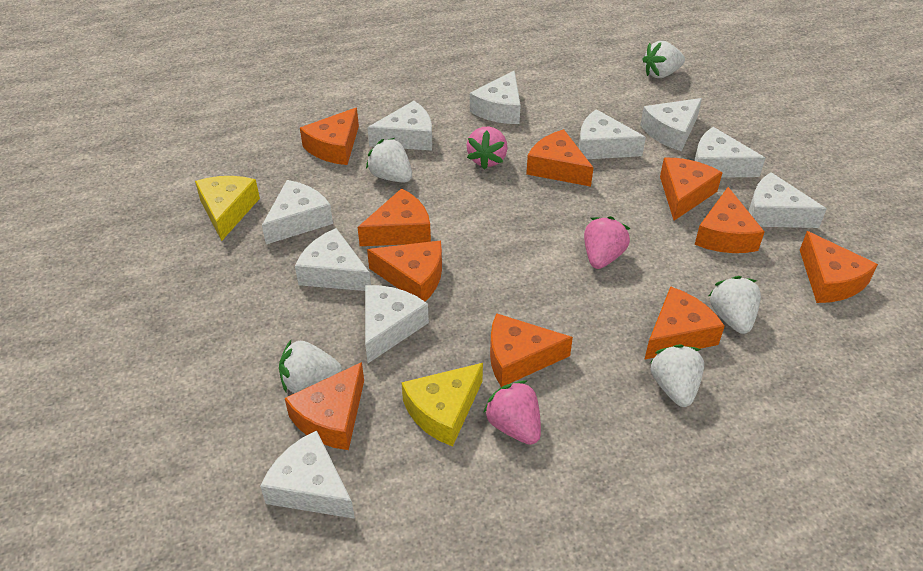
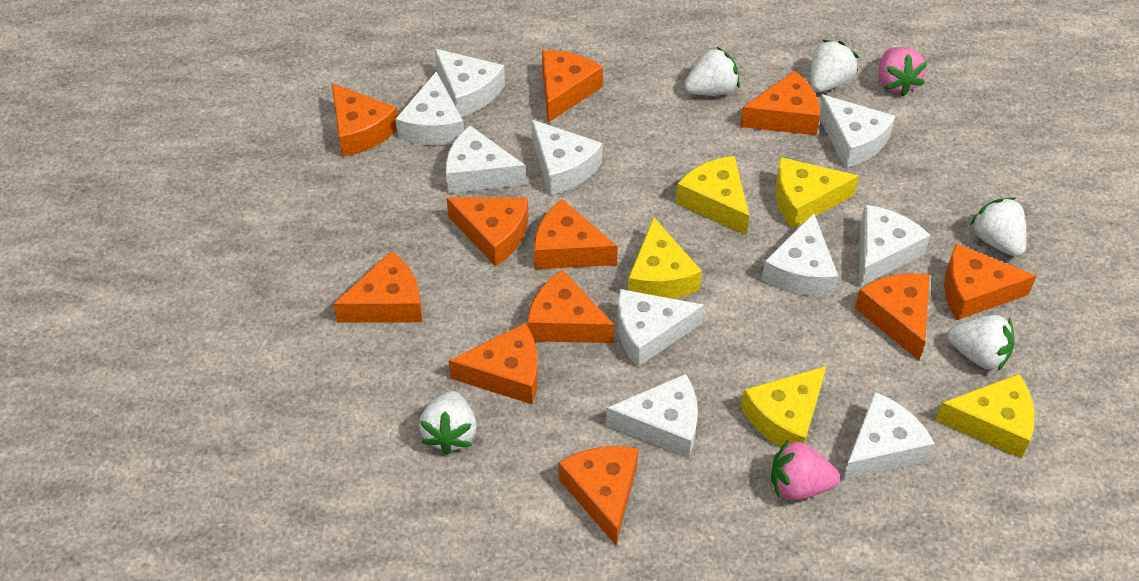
orange cheese: 10 -> 11
pink strawberry: 3 -> 2
yellow cheese: 2 -> 5

